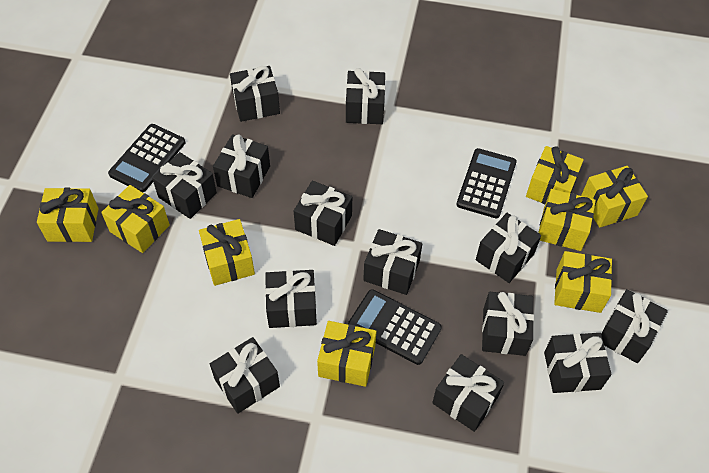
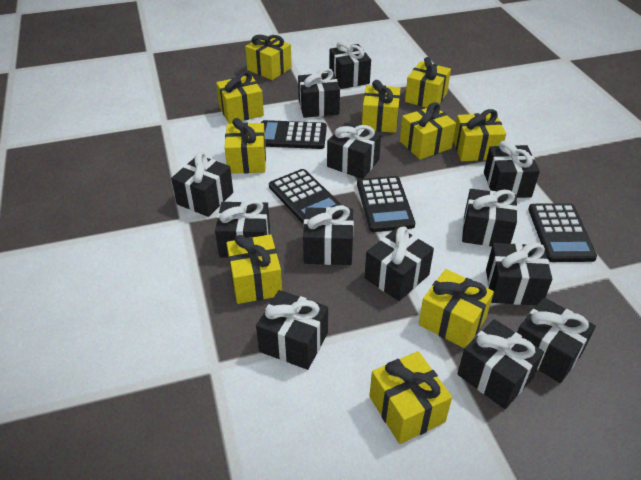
black calculator: 3 -> 4
yellow gift: 8 -> 10

